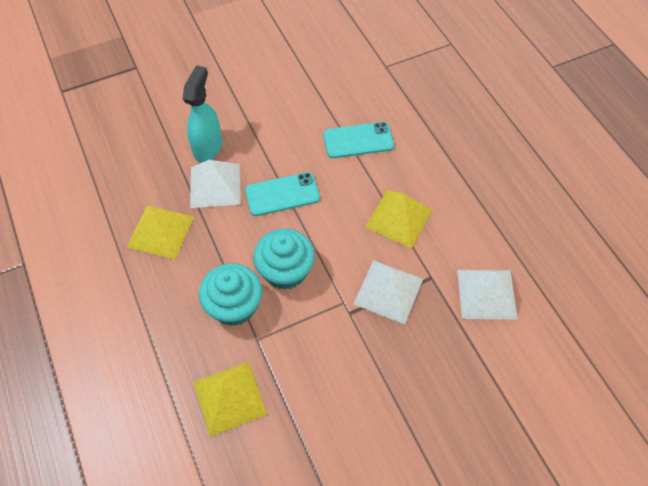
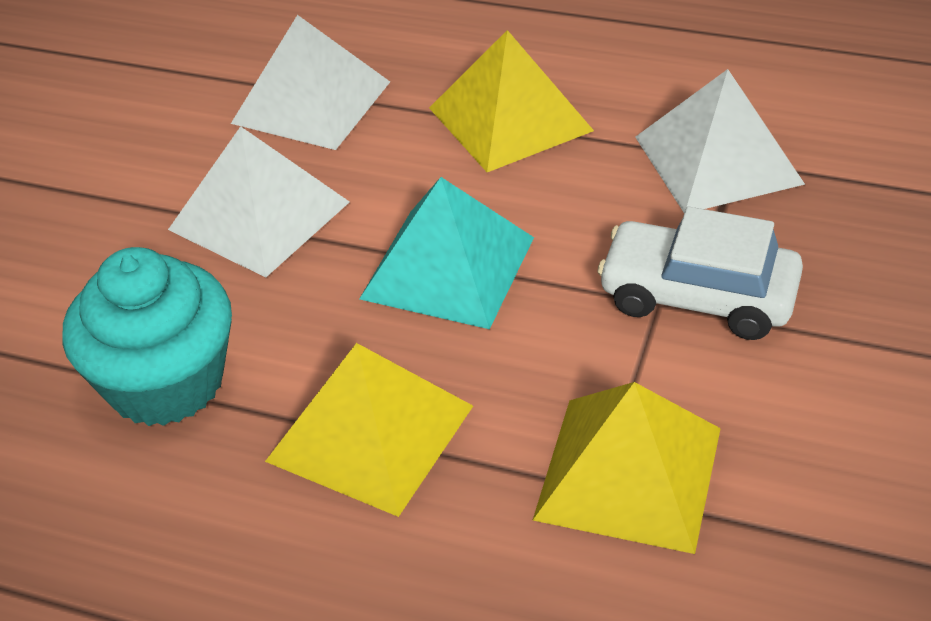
turquoise cupcake: 2 -> 1
turquoise phone: 2 -> 0
turquoise pyramid: 0 -> 1
turquoise spray bottle: 1 -> 0
white car: 0 -> 1

